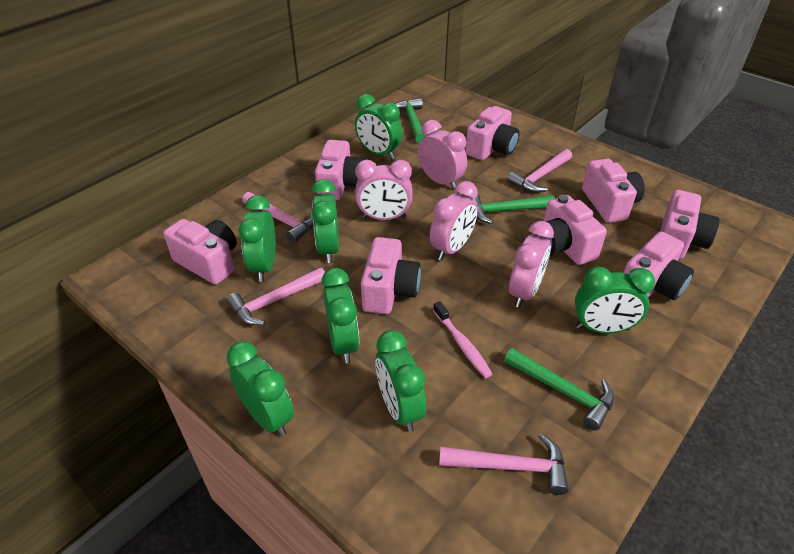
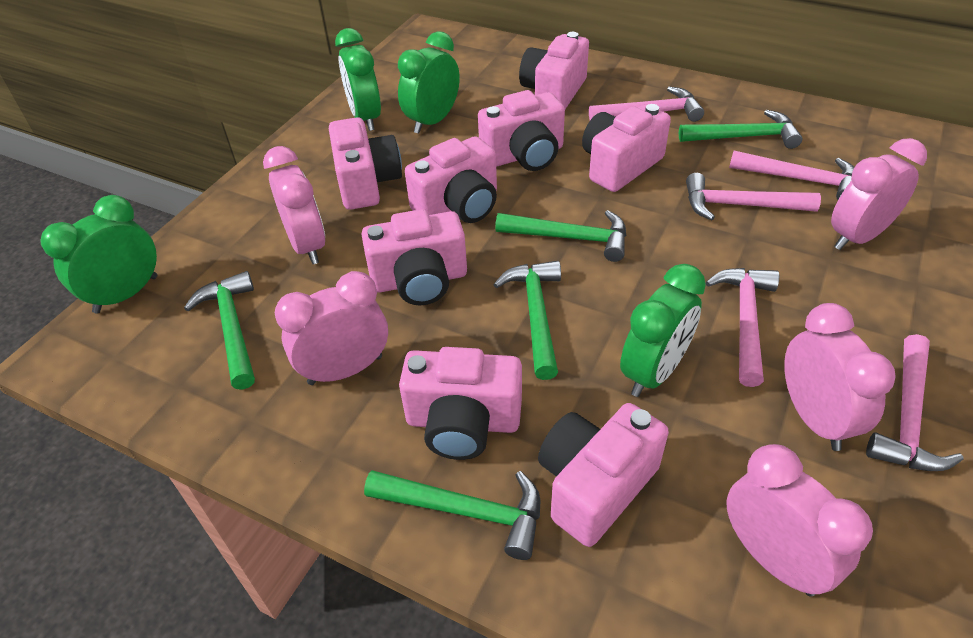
green clock: 7 -> 4
green hammer: 3 -> 5
pink clock: 4 -> 5
pink hammer: 4 -> 5
pink toothbrush: 1 -> 0

